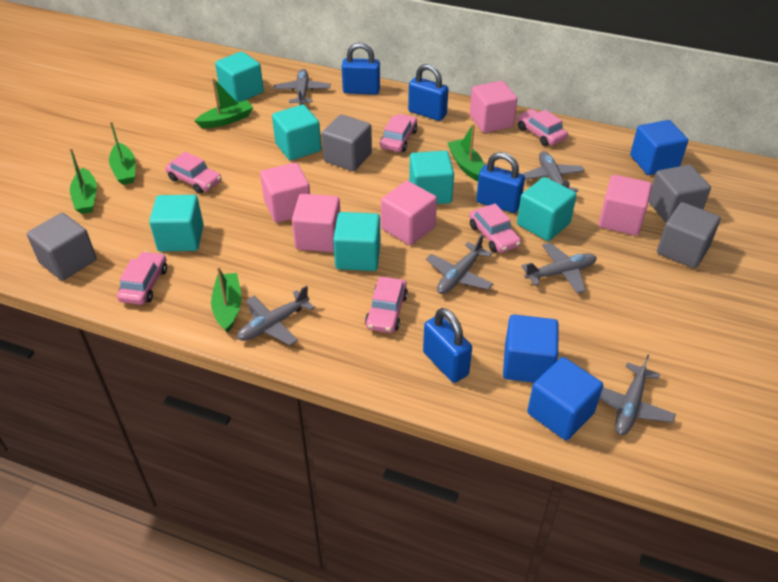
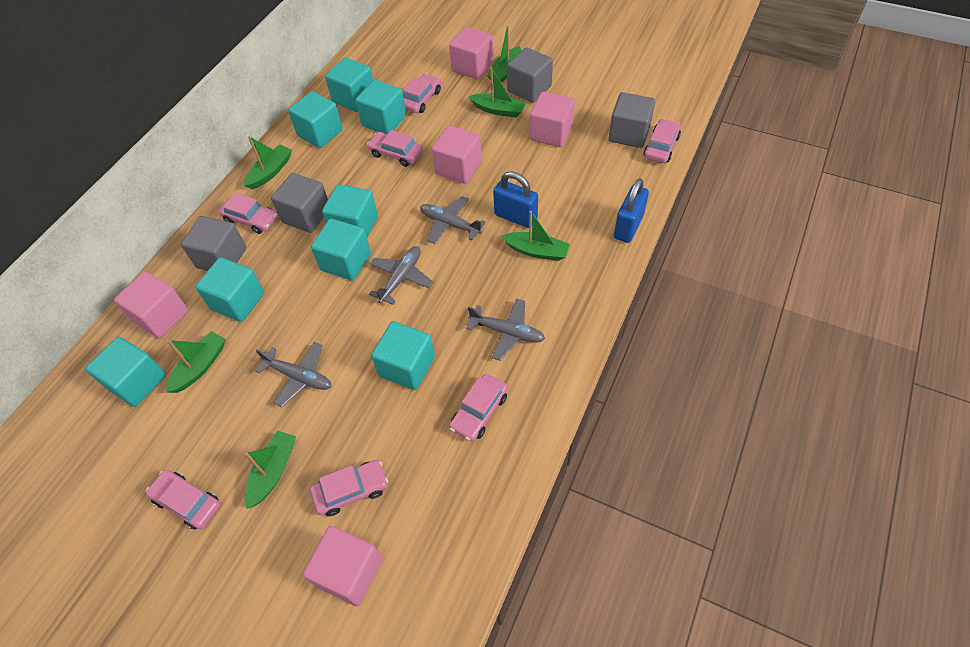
blue cube: 3 -> 0
blue padlock: 4 -> 2
green boat: 5 -> 6
grey plane: 6 -> 4
pink car: 6 -> 7
turquoise cube: 6 -> 8

